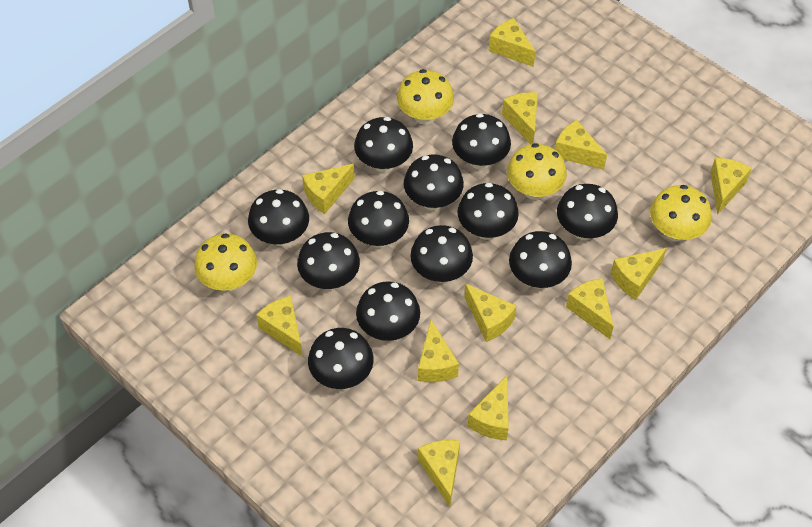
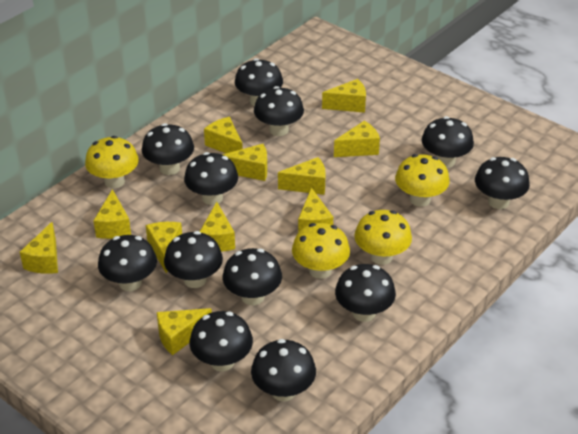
yellow cheese: 12 -> 11

